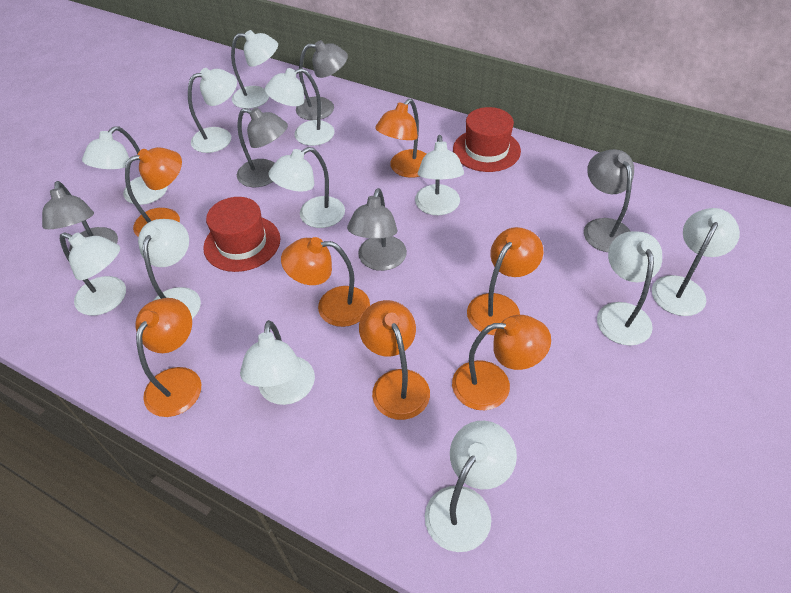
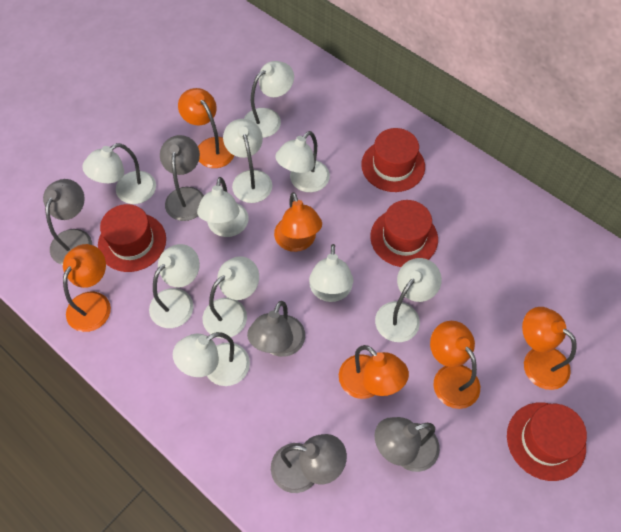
orange lamp: 7 -> 6
red hat: 2 -> 4
white lamp: 12 -> 10

